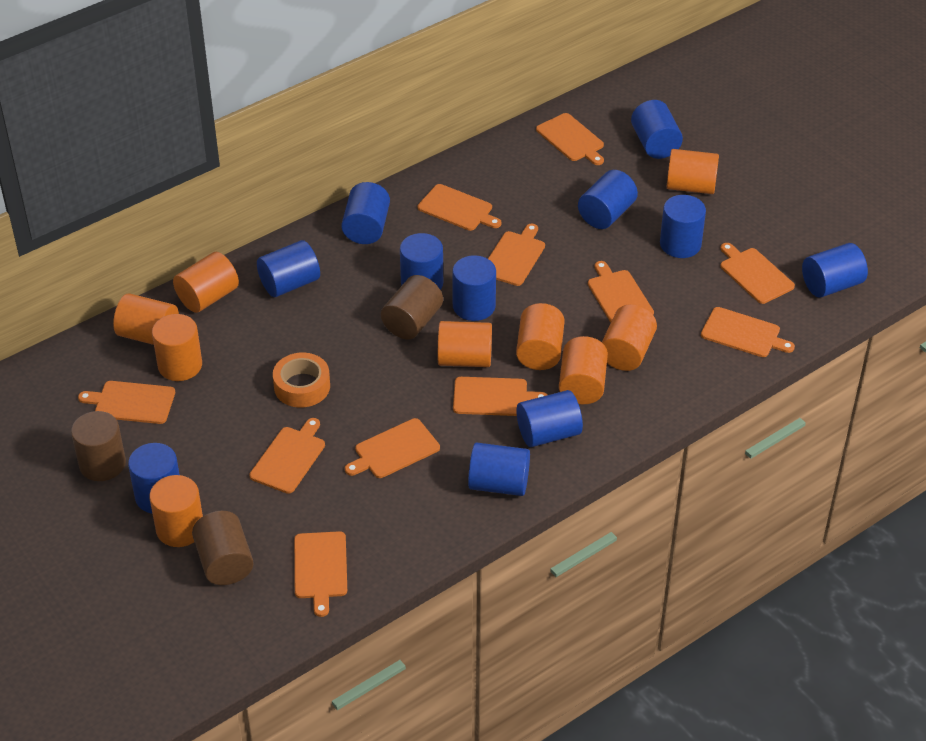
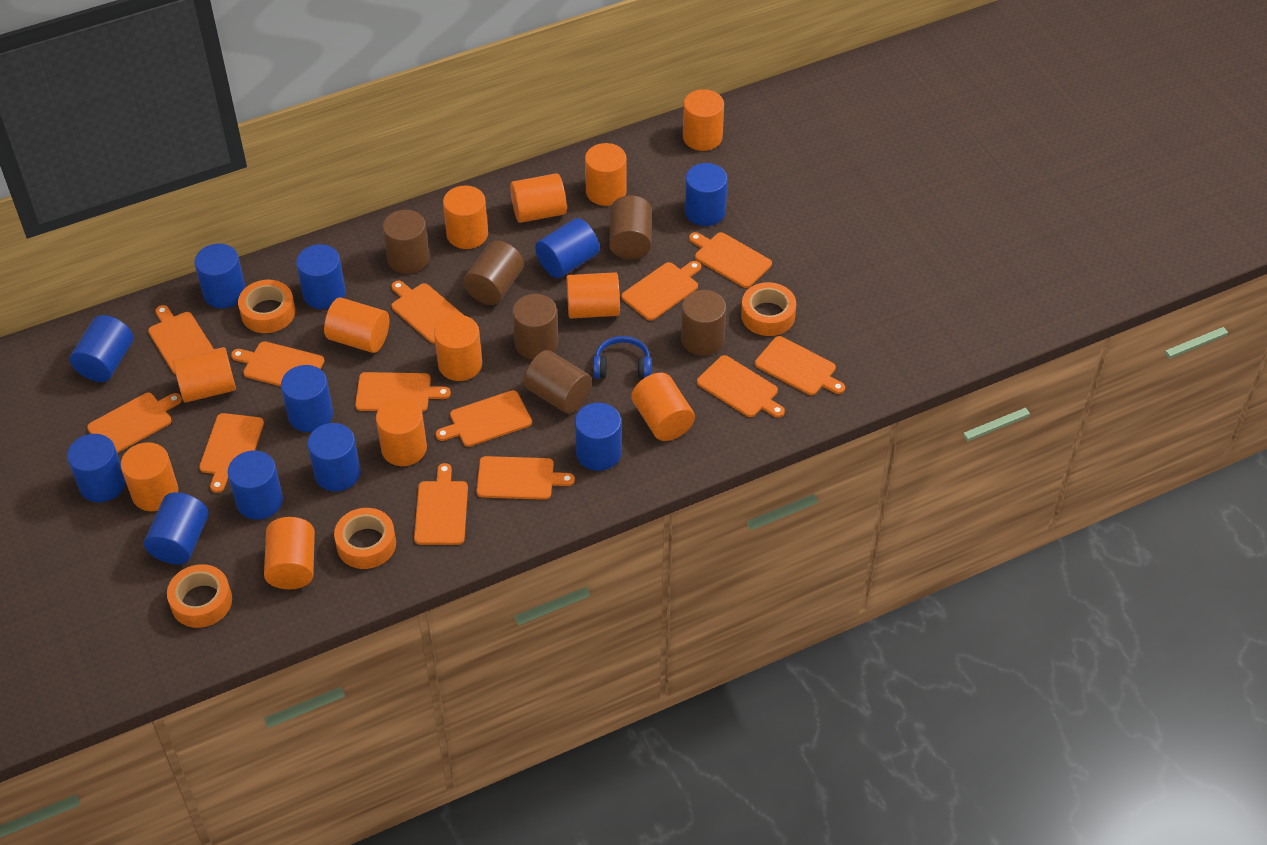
blue headphones: 0 -> 1
brown cylinder: 3 -> 6
orange cutting board: 11 -> 13
orange cylinder: 9 -> 12
orange tape: 1 -> 4

